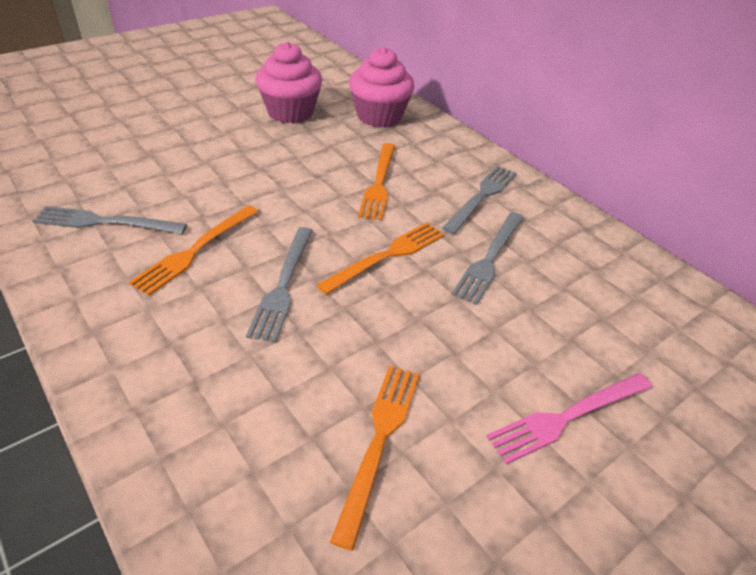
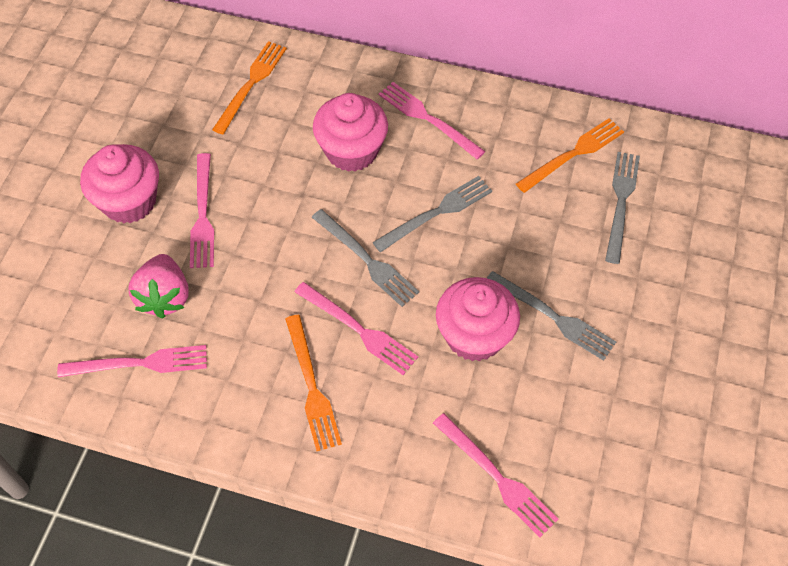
orange fork: 4 -> 3
pink cupcake: 2 -> 3
pink fork: 1 -> 5
pink strawberry: 0 -> 1

